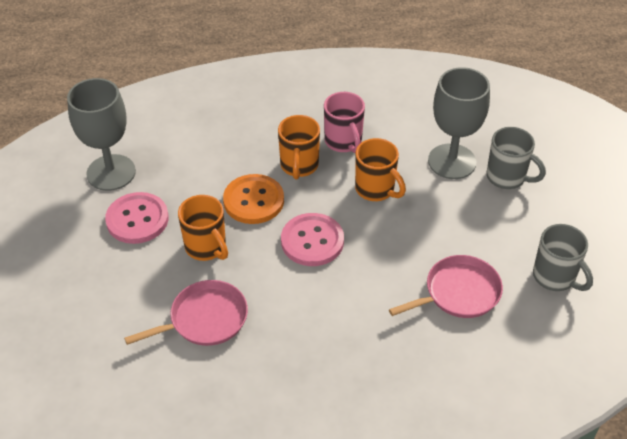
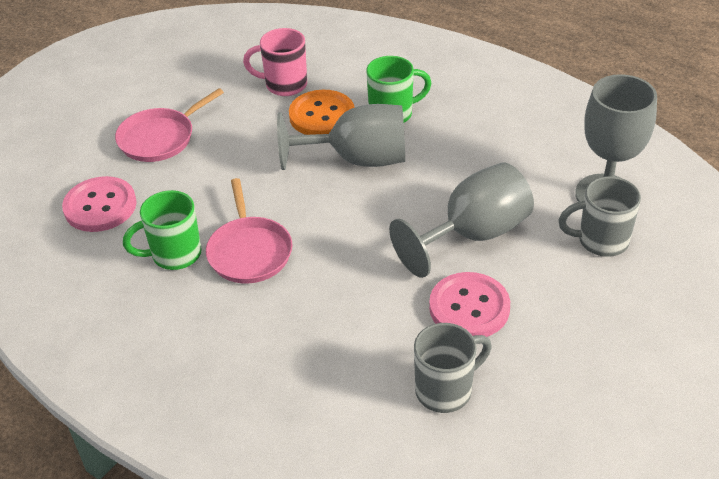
green mug: 0 -> 2
grey goblet: 2 -> 3
orange mug: 3 -> 0

